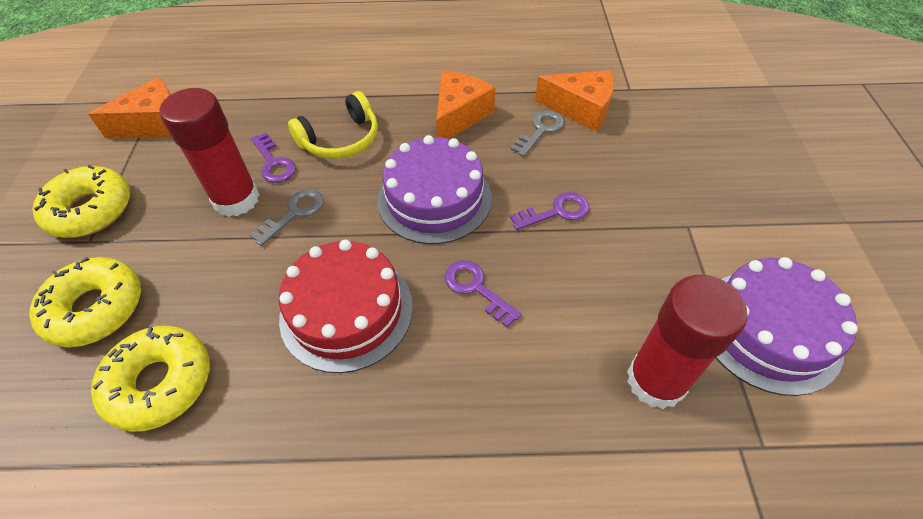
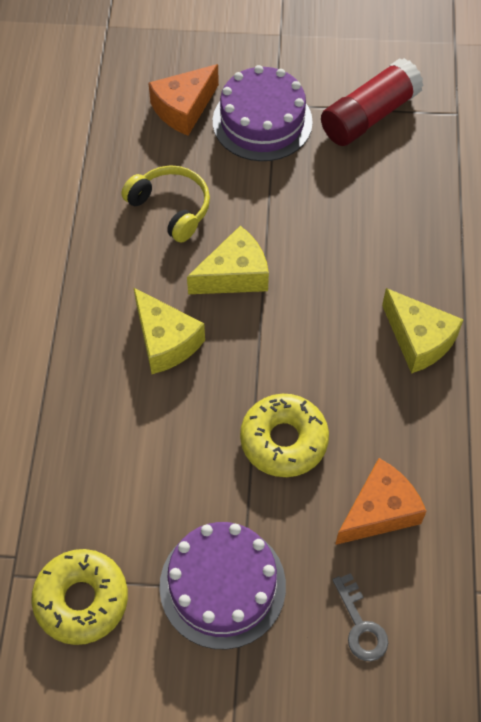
grey key: 2 -> 1
orange cheese: 3 -> 2
purple key: 3 -> 0
red cake: 1 -> 0
red glue stick: 2 -> 1
yellow cheese: 0 -> 3
yellow donut: 3 -> 2

